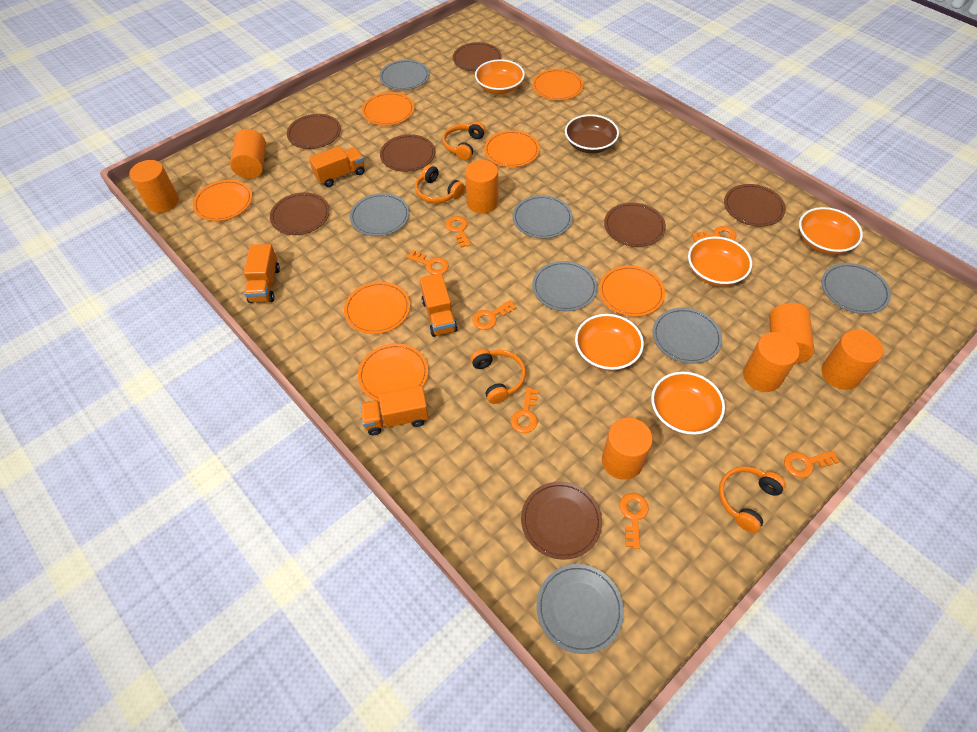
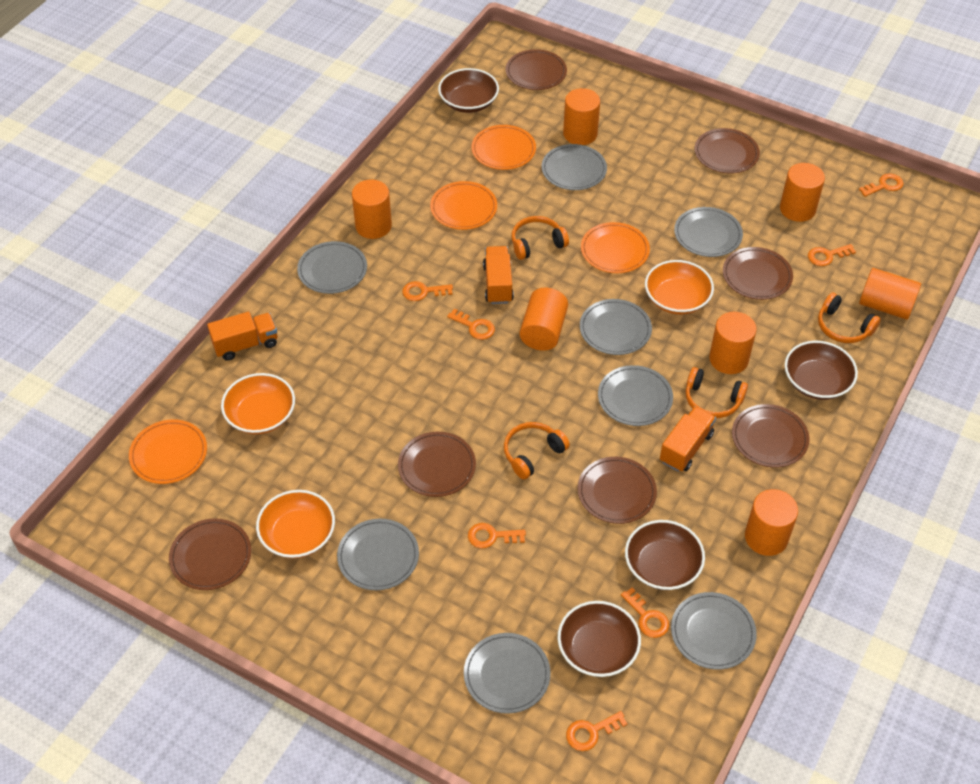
brown bowl: 1 -> 4
grey plate: 7 -> 8
orange bowl: 5 -> 3
orange plate: 7 -> 4
orange truck: 4 -> 3

